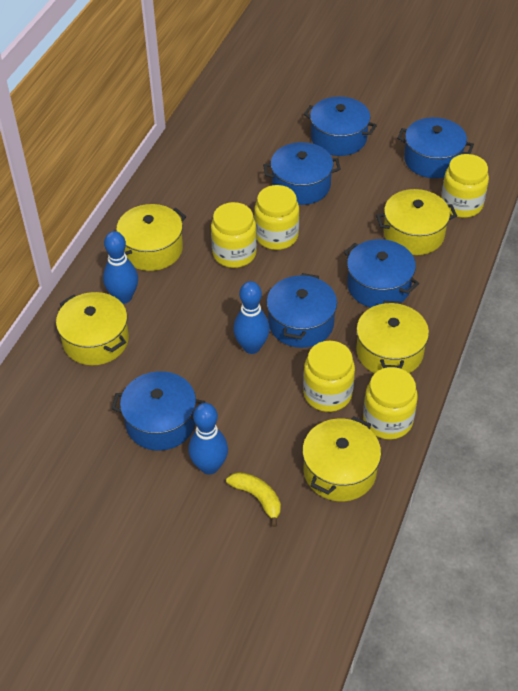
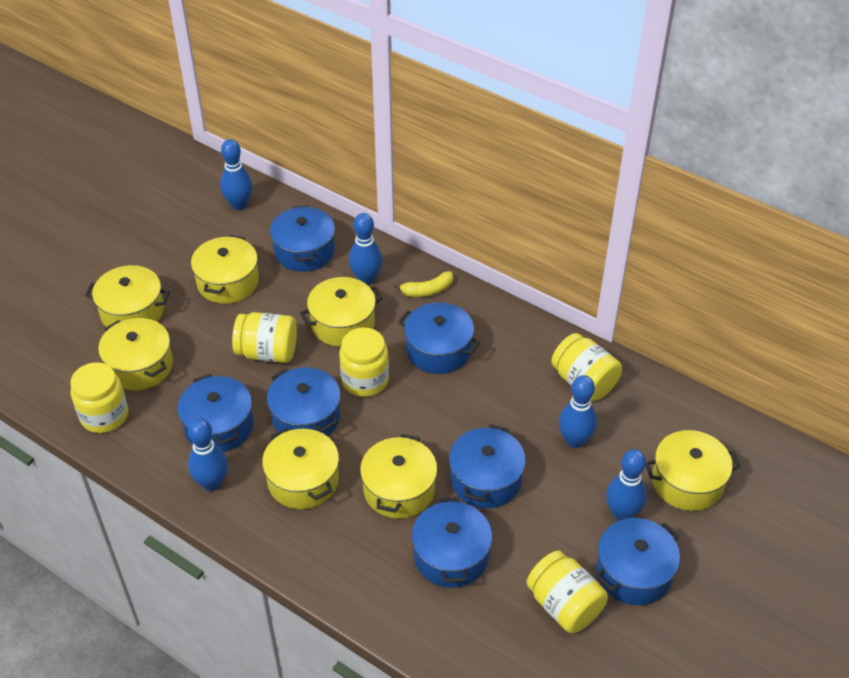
blue bowling pin: 3 -> 5
blue pot: 6 -> 7
yellow pot: 5 -> 7

